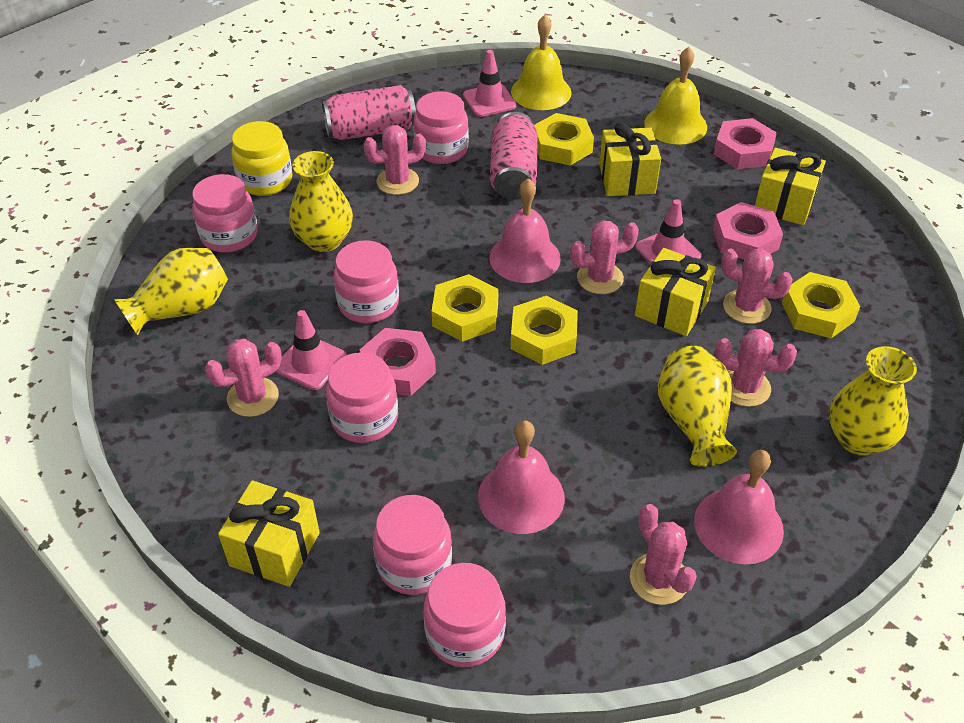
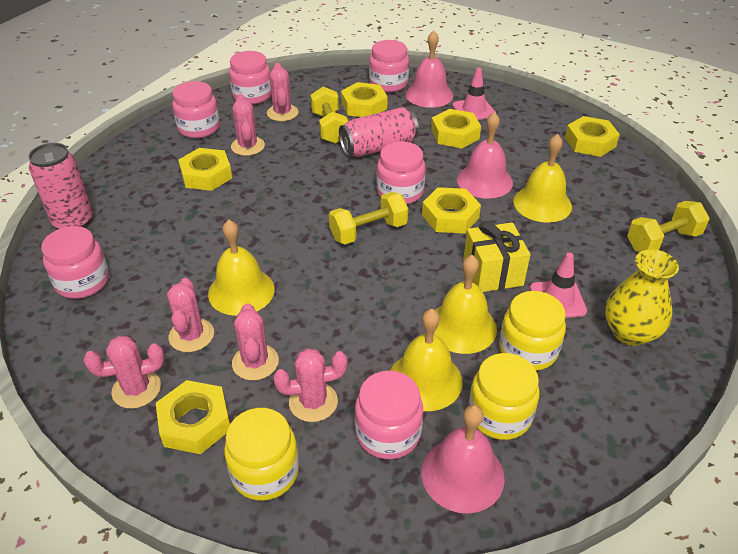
pink nut: 3 -> 0
pink traffic cone: 3 -> 2
yellow bell: 2 -> 4
yellow dumbbell: 0 -> 3
yellow gift: 4 -> 1
yellow jar: 1 -> 3
yellow nut: 4 -> 6
yellow vase: 4 -> 1

